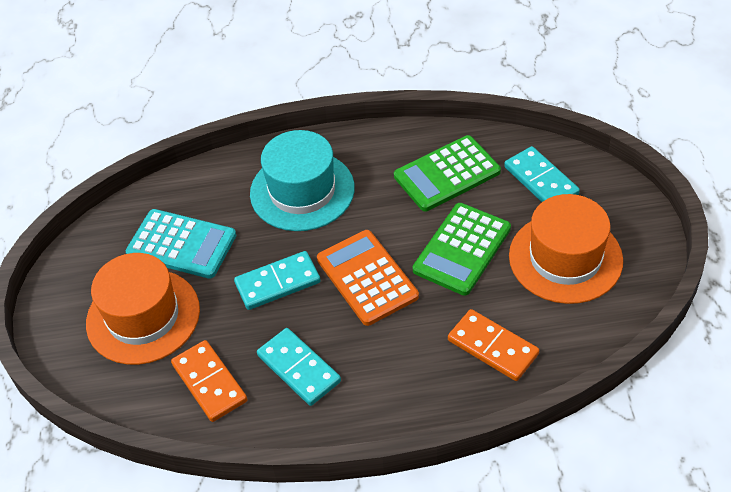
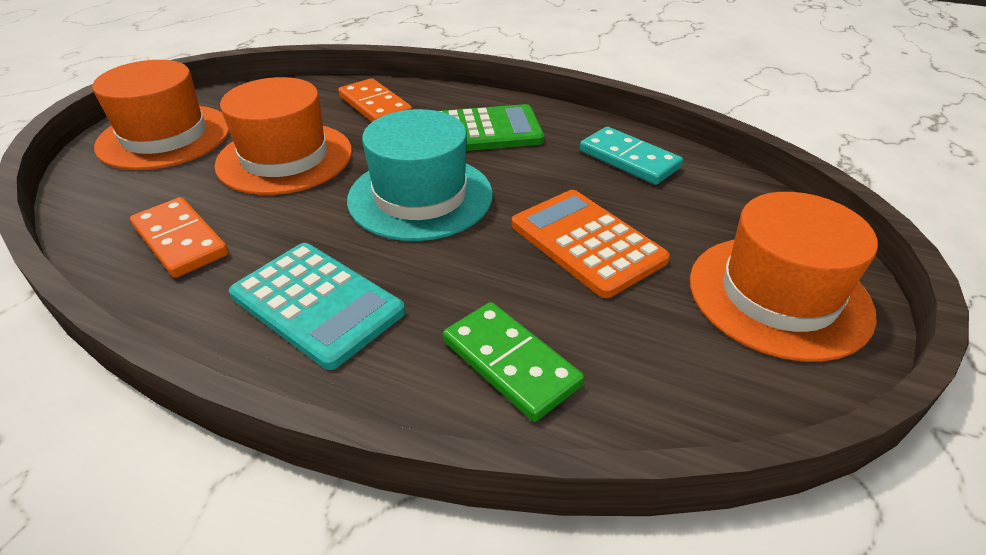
green calculator: 2 -> 1
green domino: 0 -> 1
orange hat: 2 -> 3
turquoise domino: 3 -> 1

